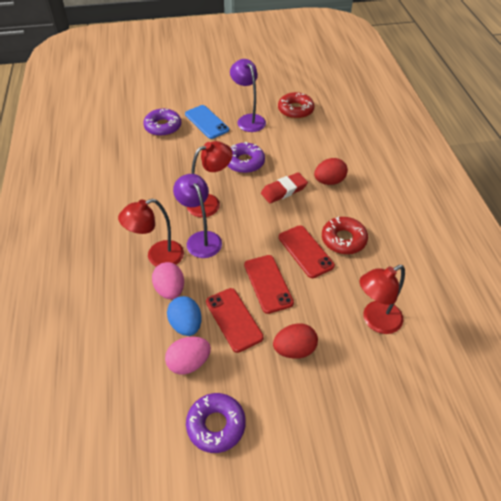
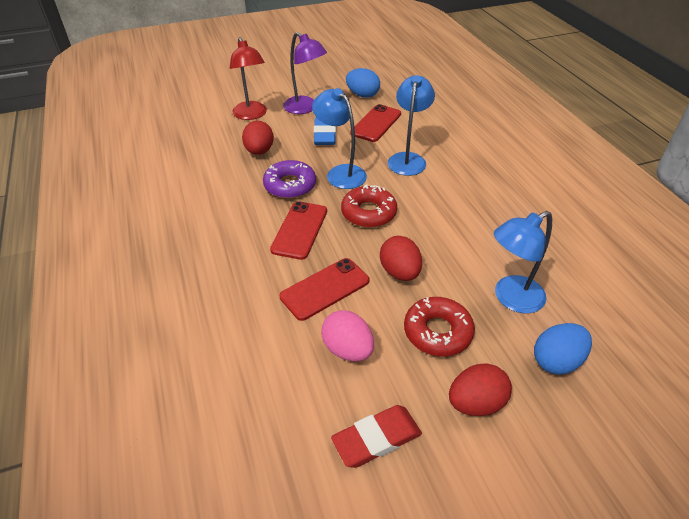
blue egg: 1 -> 2
blue eraser: 0 -> 1
blue lamp: 0 -> 3
blue phone: 1 -> 0
pink egg: 2 -> 1
purple donut: 3 -> 1
purple lamp: 2 -> 1
red egg: 2 -> 3
red lamp: 3 -> 1

